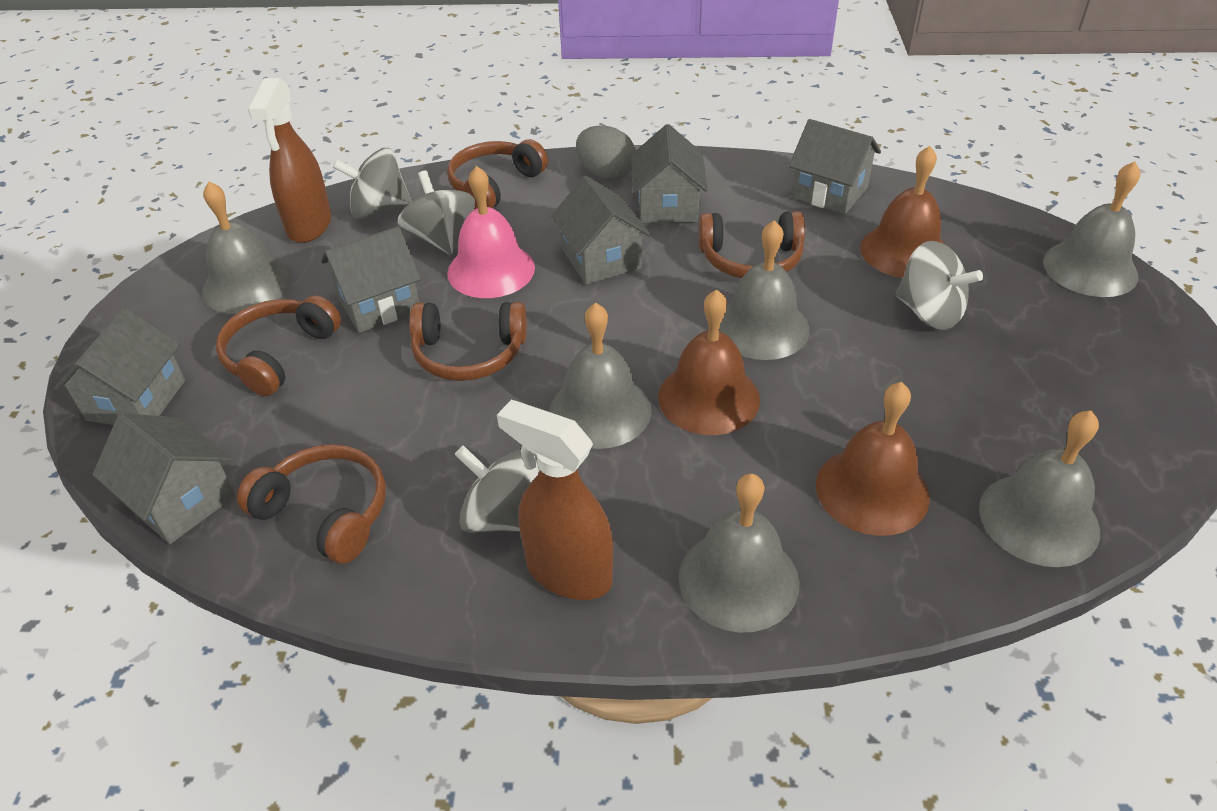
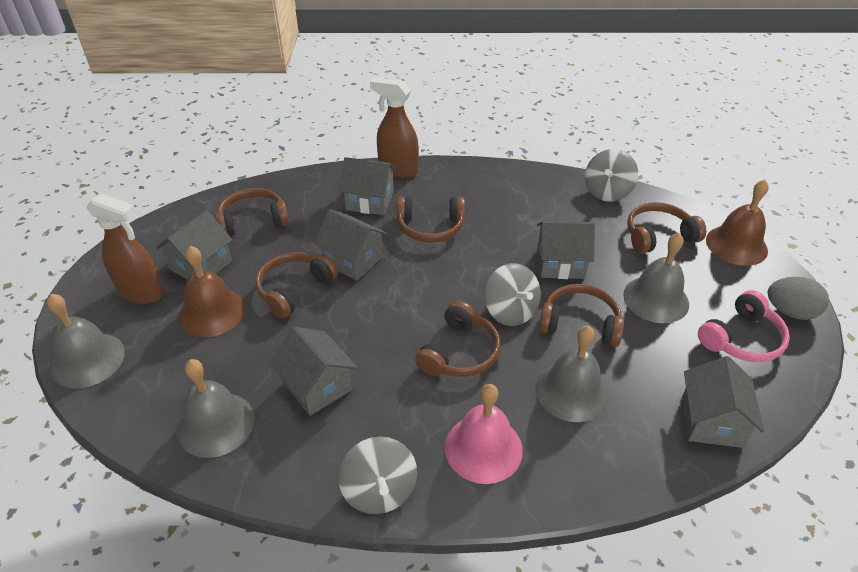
brown bell: 3 -> 2
brown headphones: 5 -> 6
grey bell: 6 -> 4
grey spinning top: 4 -> 3
pink headphones: 0 -> 1

